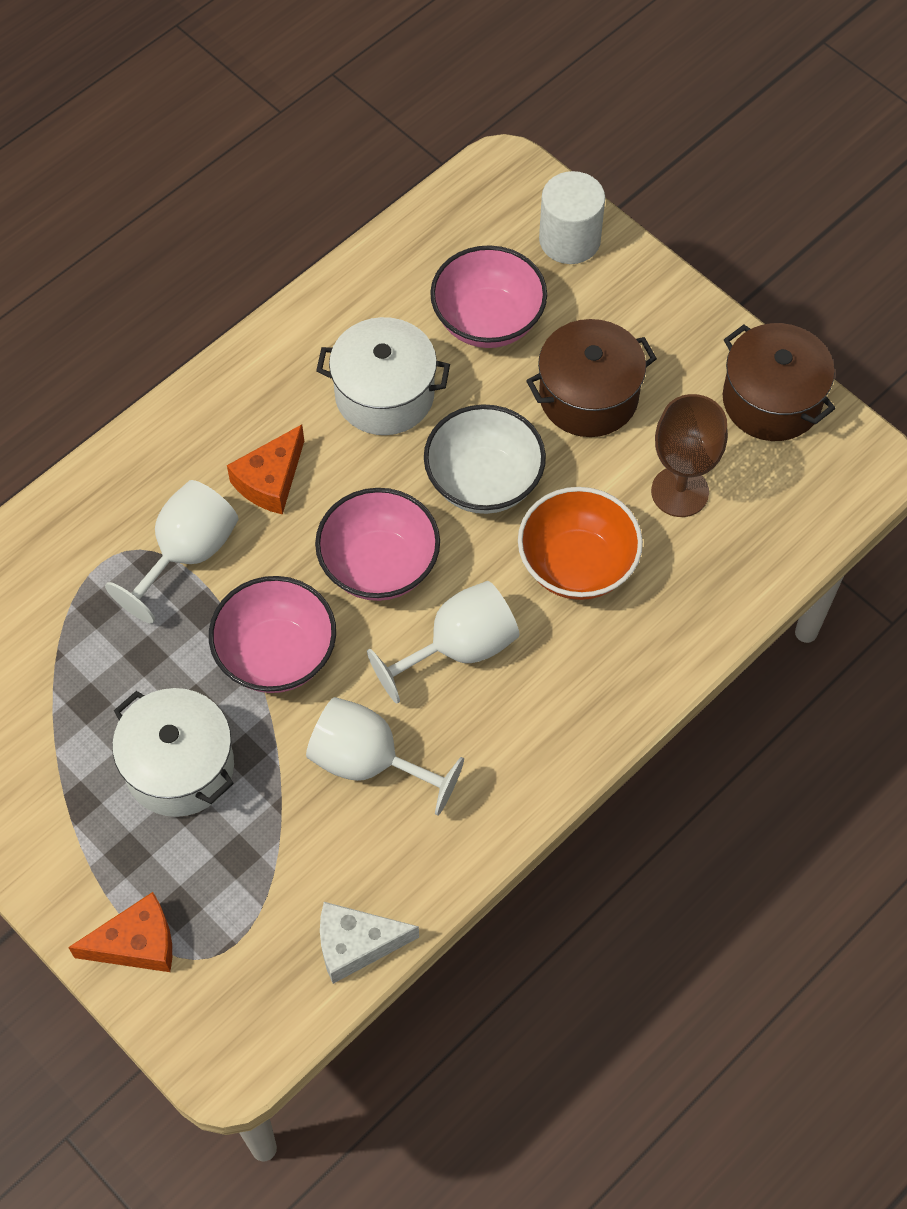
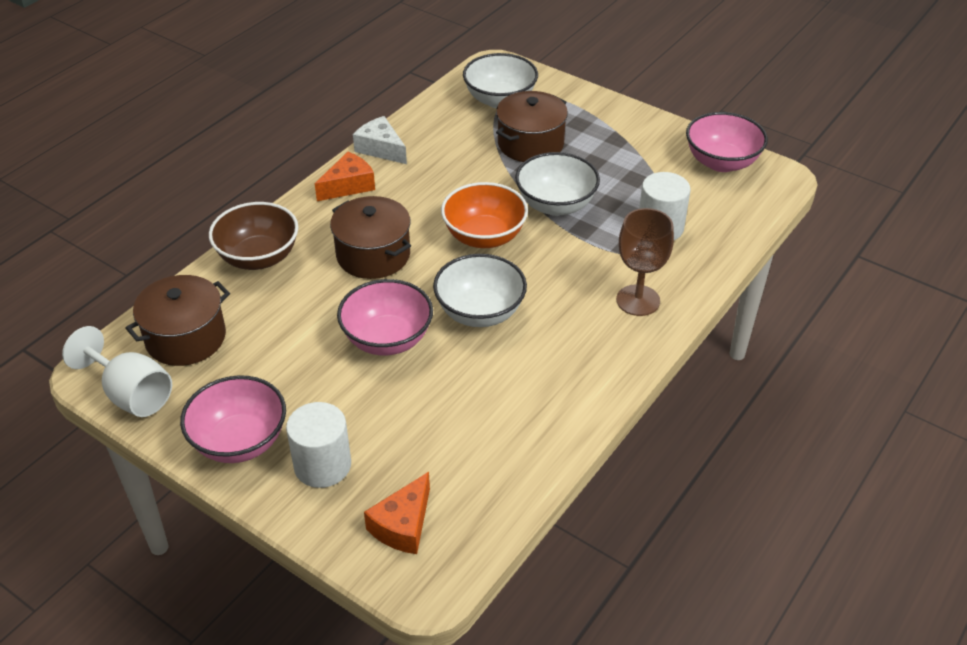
brown bowl: 0 -> 1
brown pot: 2 -> 3
white bowl: 1 -> 3
white cylinder: 1 -> 2
white goblet: 3 -> 1
white pot: 2 -> 0

